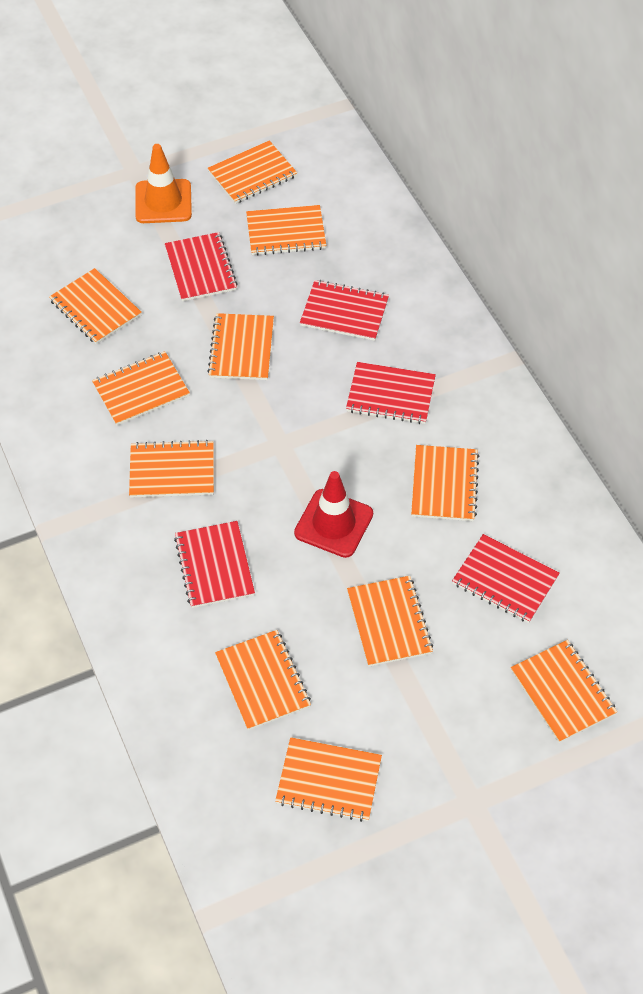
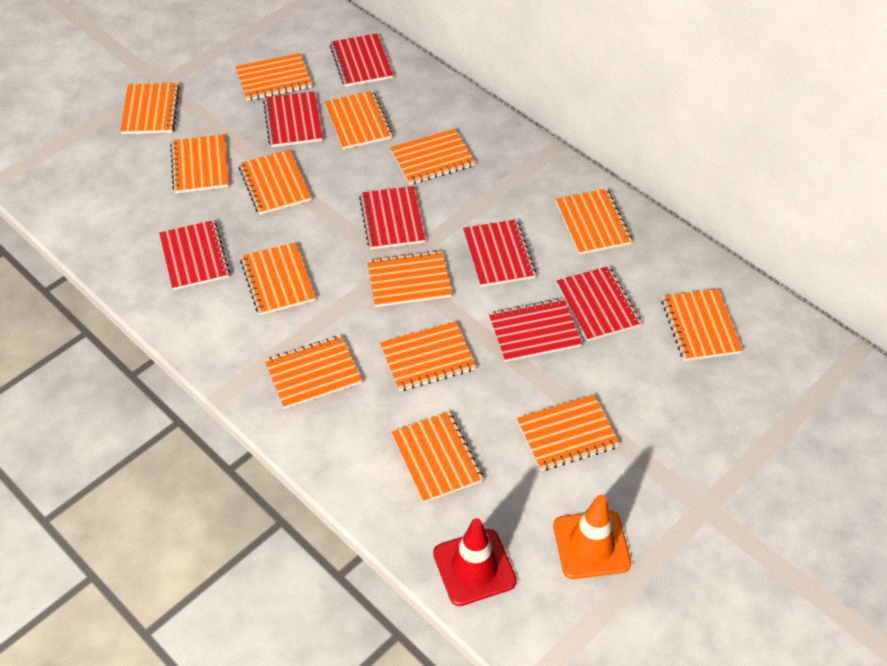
orange notebook: 11 -> 14
red notebook: 5 -> 7

